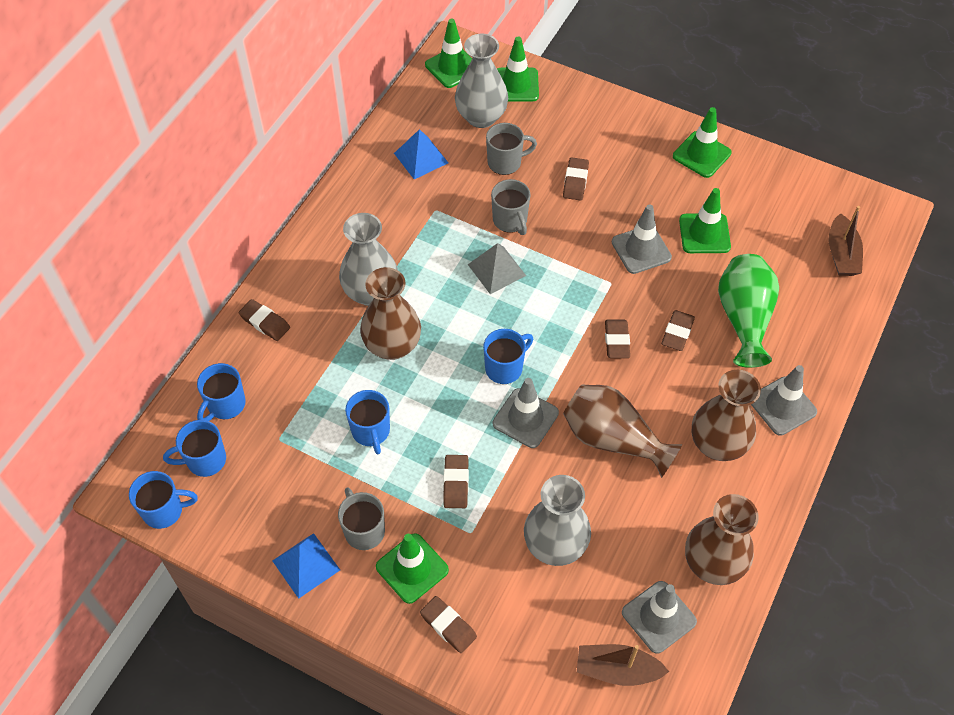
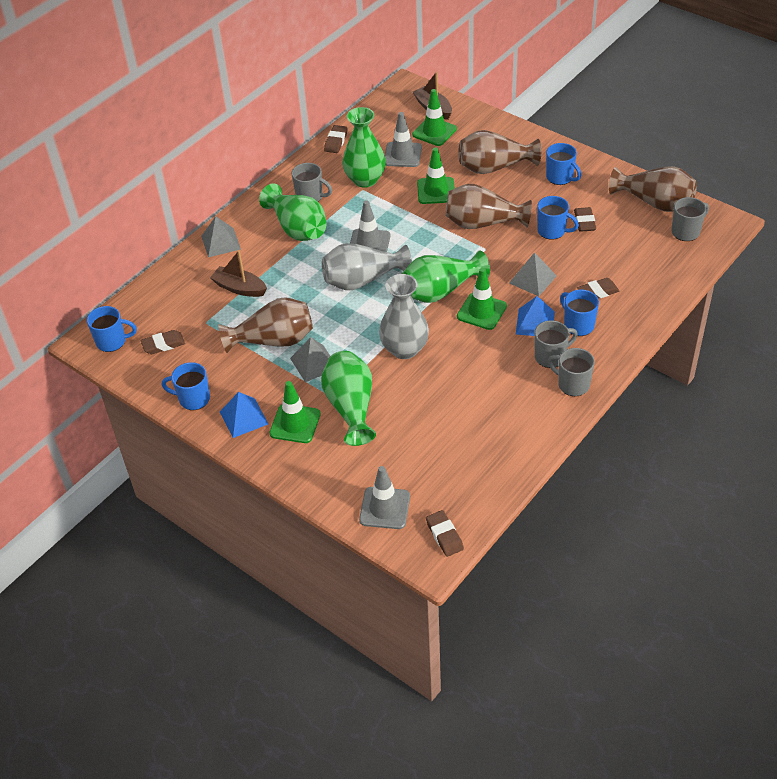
brown eraser: 6 -> 5
green traffic cone: 5 -> 4
green vase: 1 -> 4
grey mug: 3 -> 4
grey pyramid: 1 -> 3
grey traffic cone: 4 -> 3
grey vase: 3 -> 2

